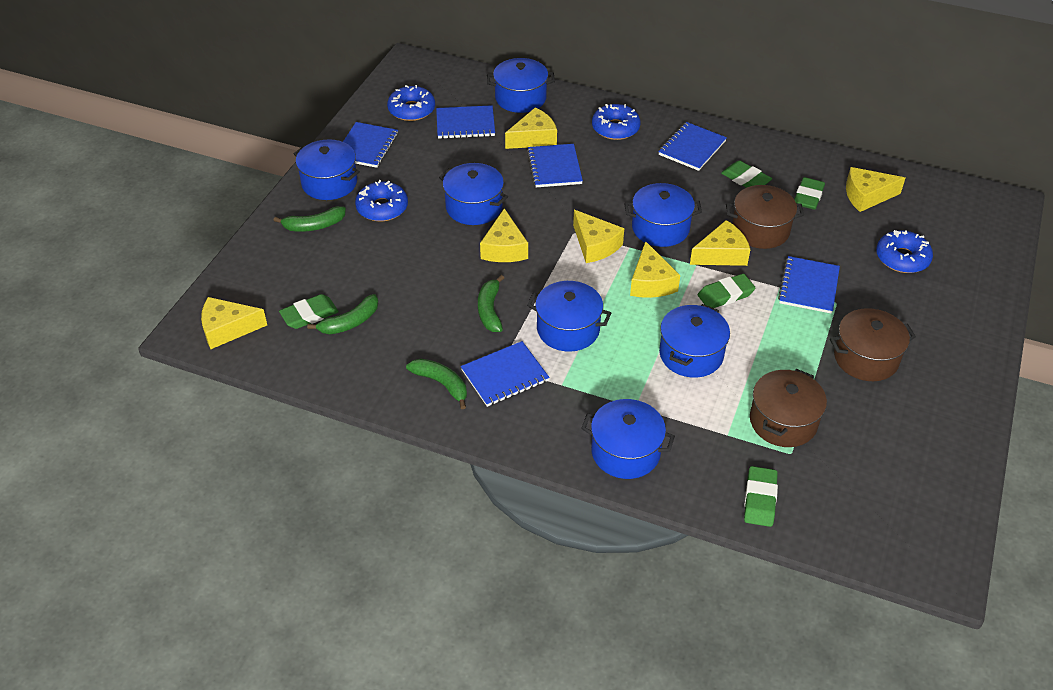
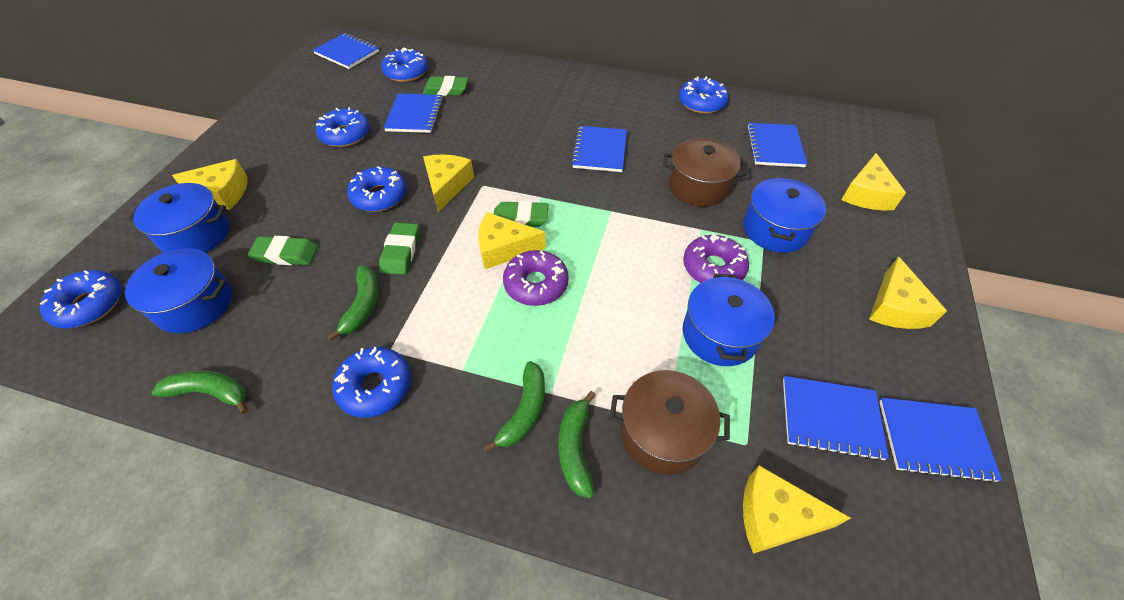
blue donut: 4 -> 6
blue pot: 7 -> 4
brown pot: 3 -> 2
green eraser: 5 -> 4
purple donut: 0 -> 2
yellow cheese: 7 -> 6

